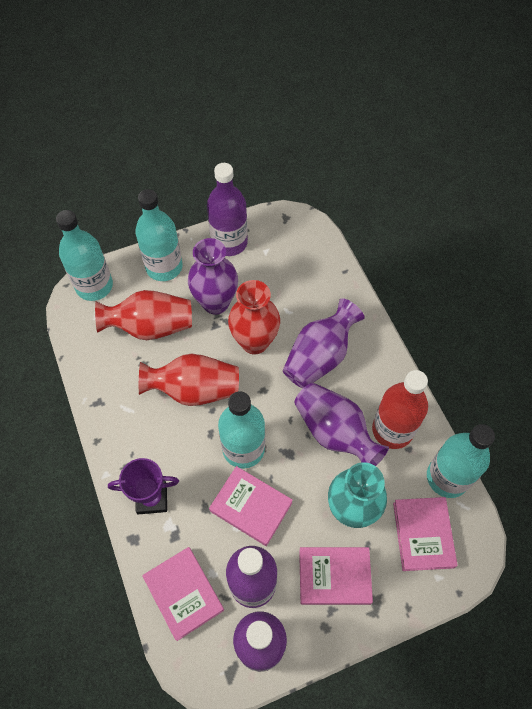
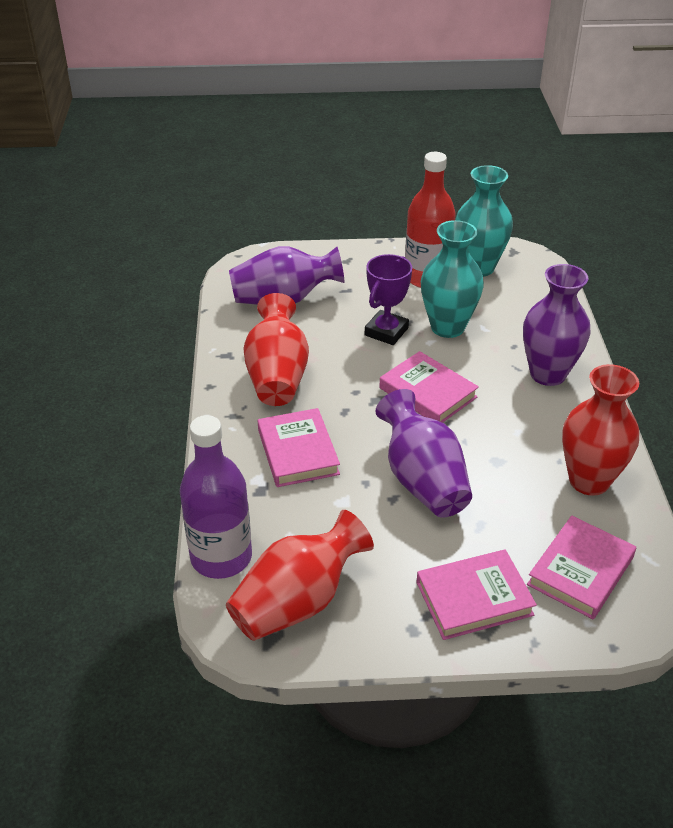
purple bottle: 3 -> 1
turquoise bottle: 4 -> 0
turquoise vase: 1 -> 2

